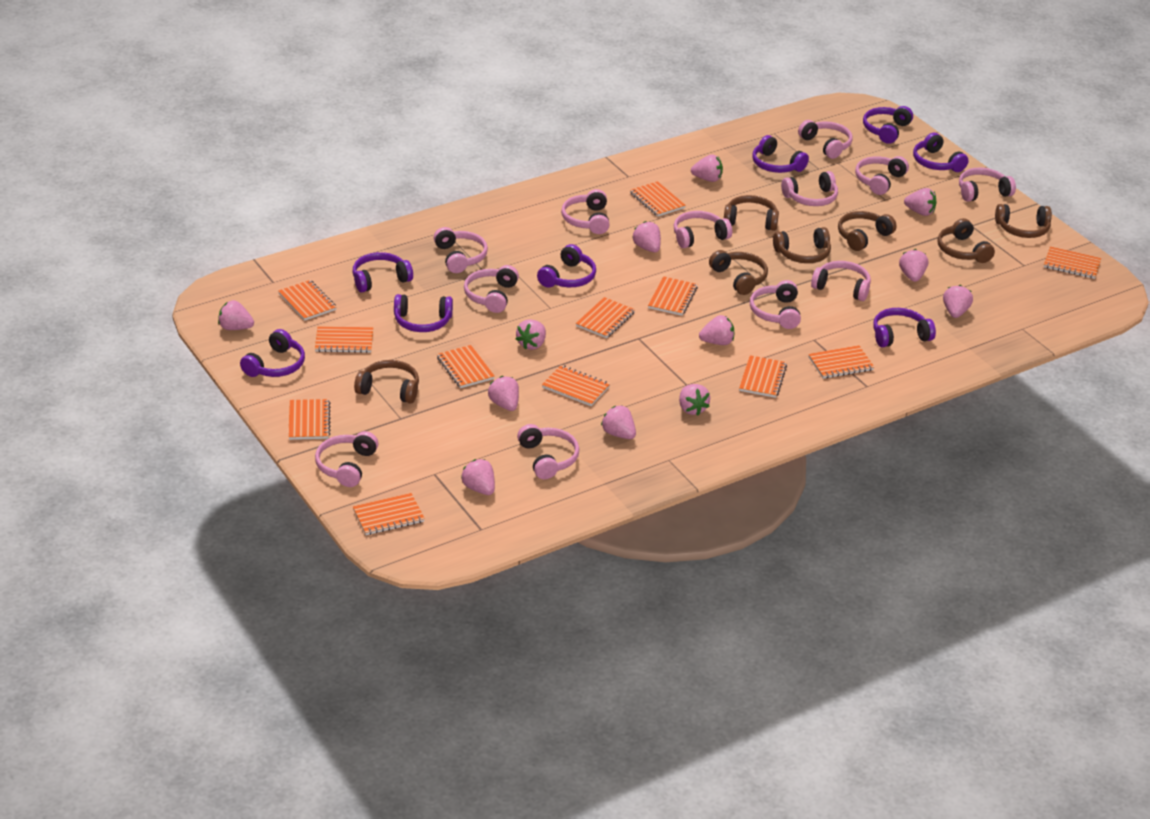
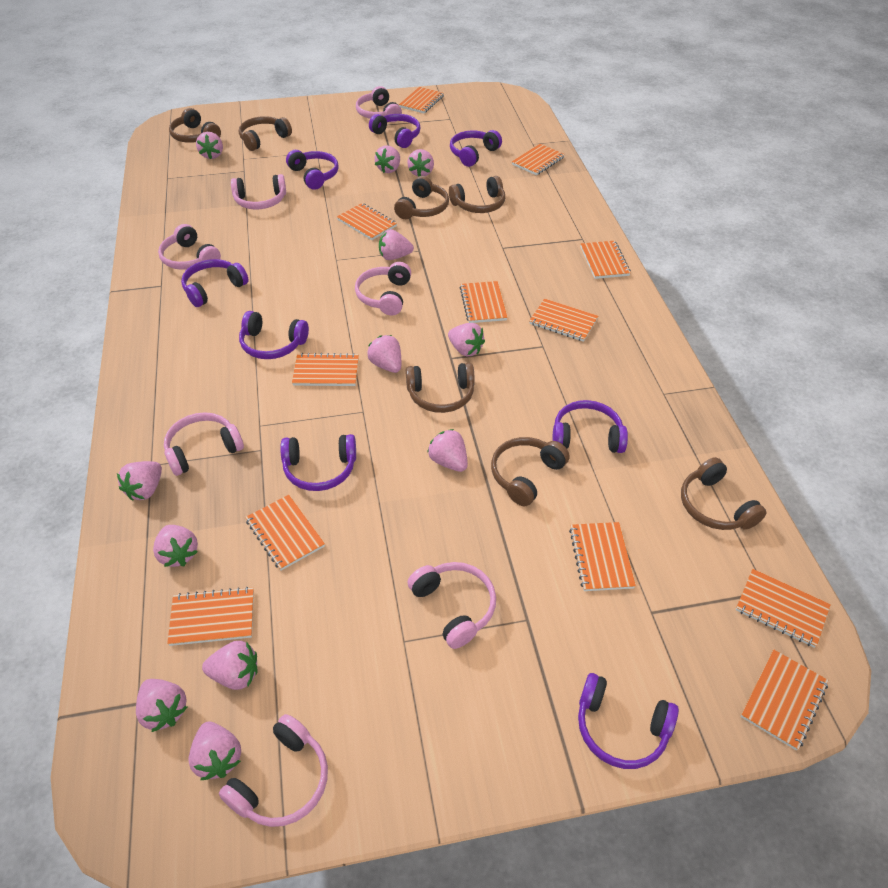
pink headphones: 12 -> 7

